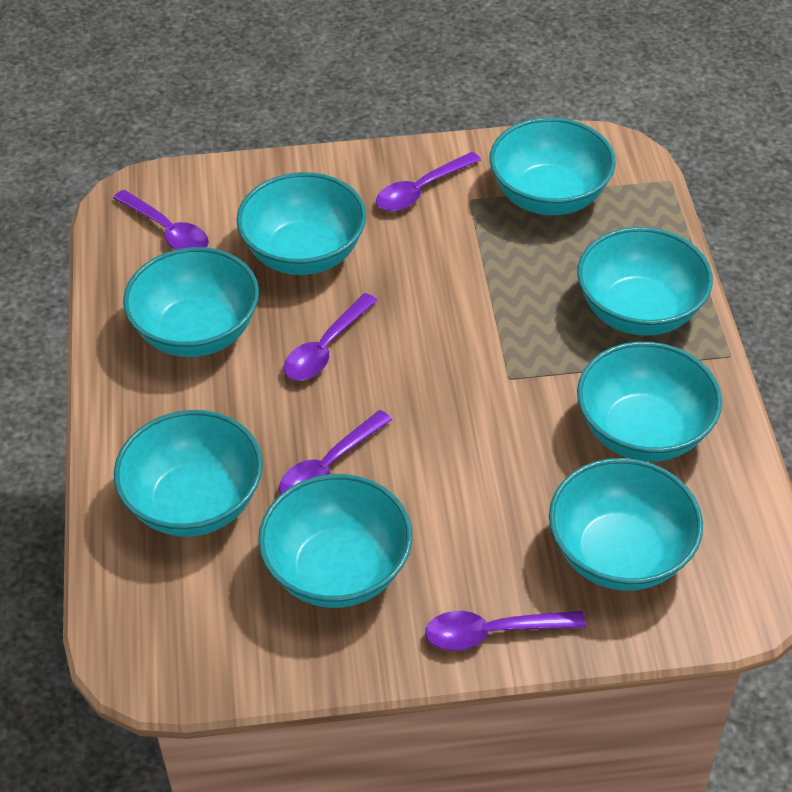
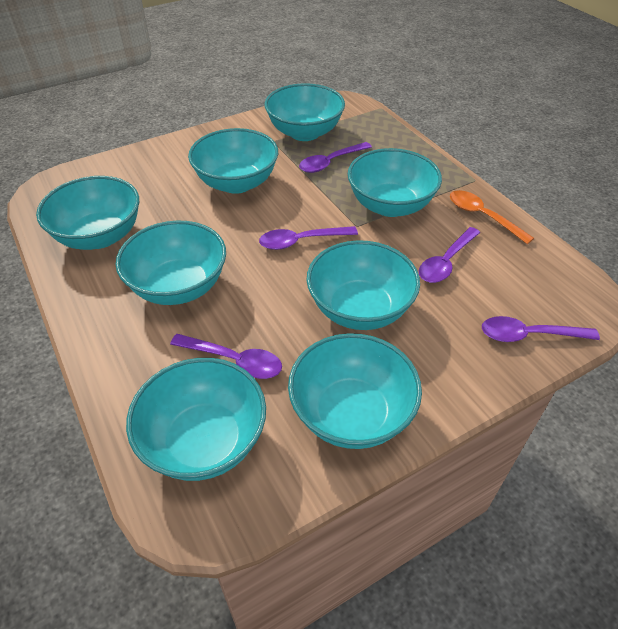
orange spoon: 0 -> 1

